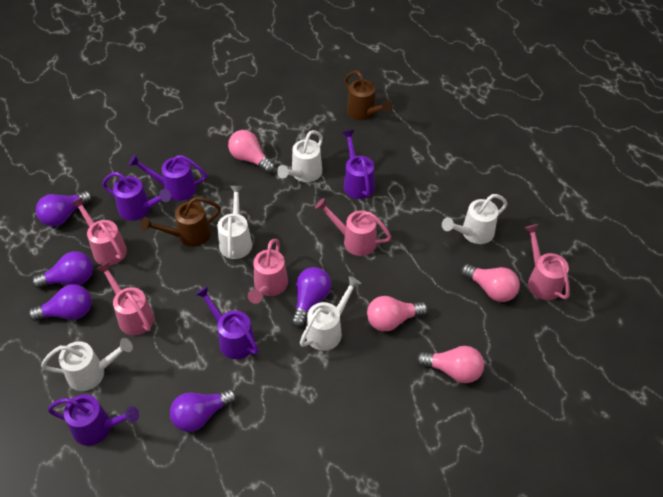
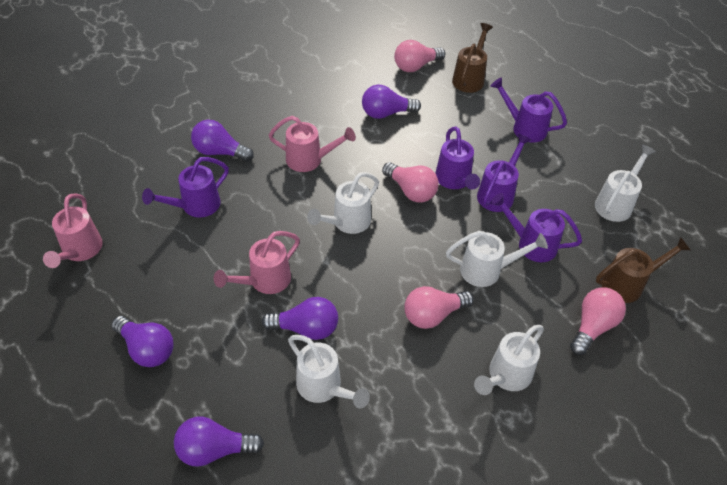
pink watering can: 5 -> 3

